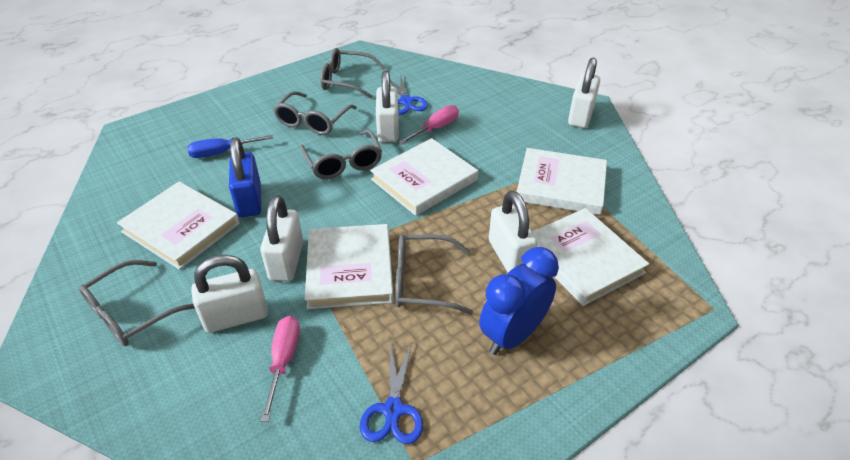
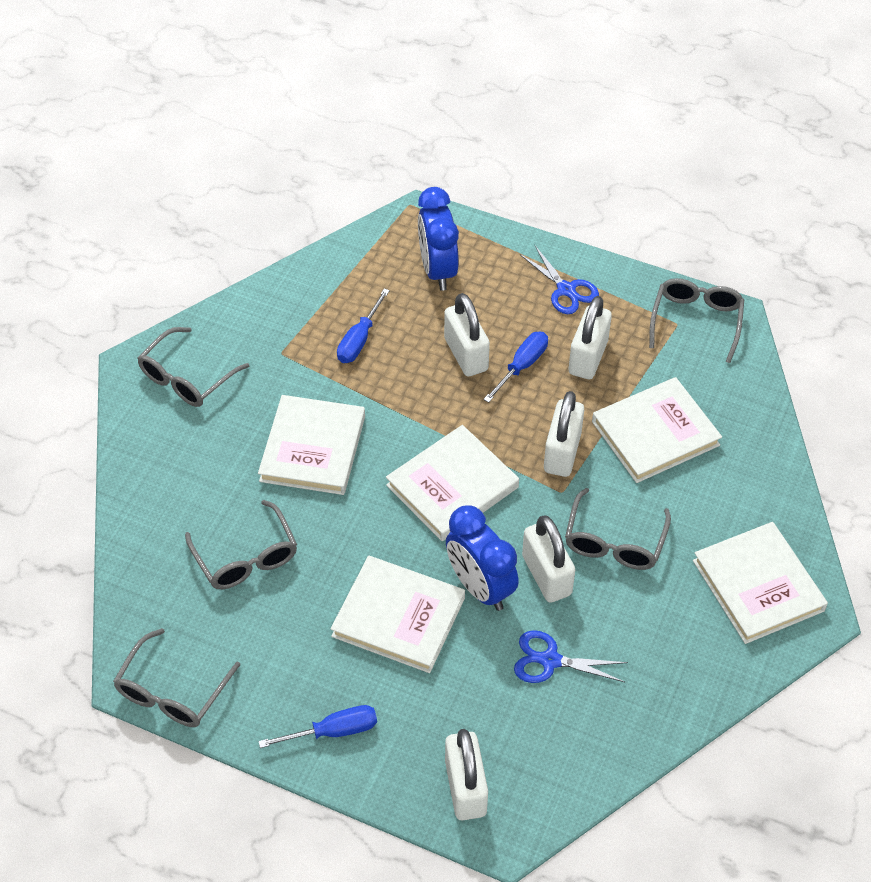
blue clock: 1 -> 2
blue padlock: 1 -> 0
blue screwdriver: 1 -> 3
pink screwdriver: 2 -> 0

